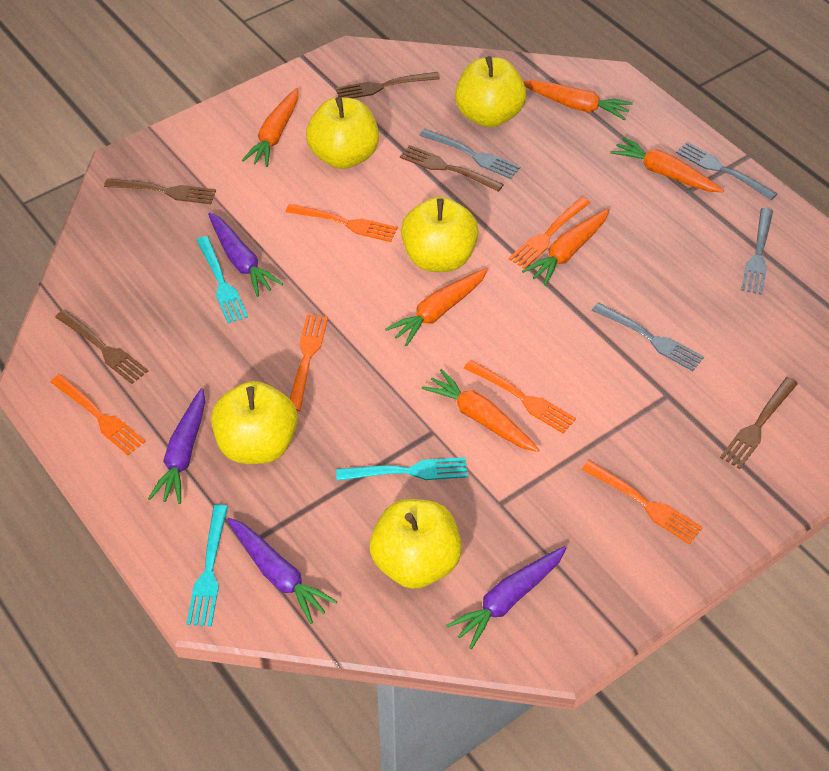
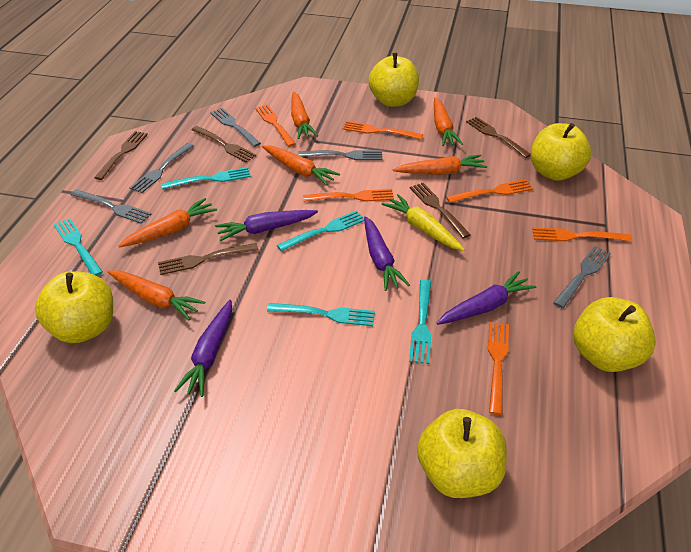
grey fork: 4 -> 5
turquoise fork: 3 -> 5
yellow carrot: 0 -> 1

